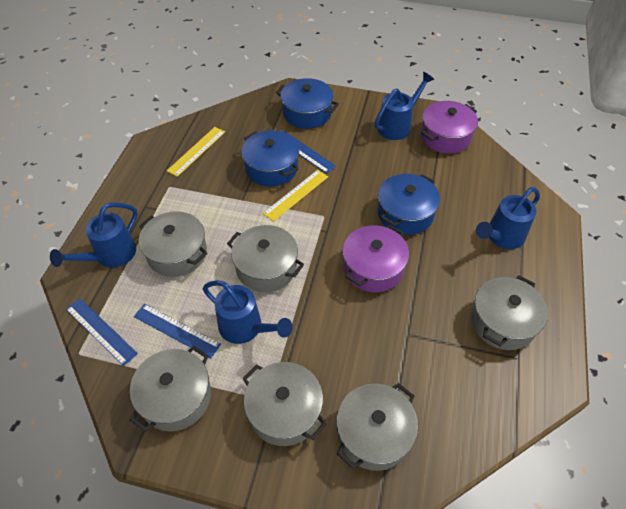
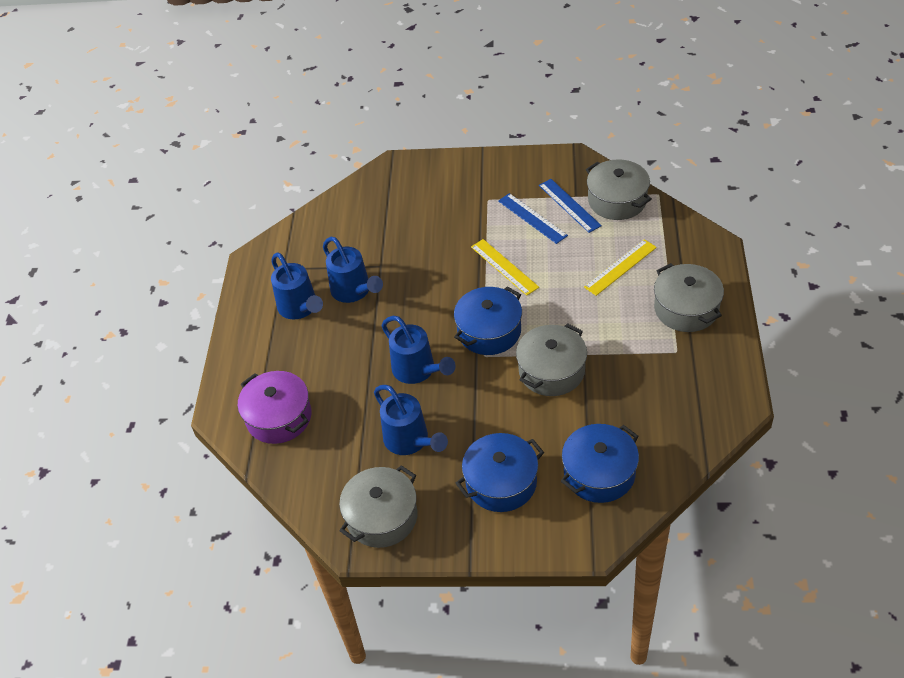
blue ruler: 3 -> 2
grey pot: 6 -> 4
purple pot: 2 -> 1

